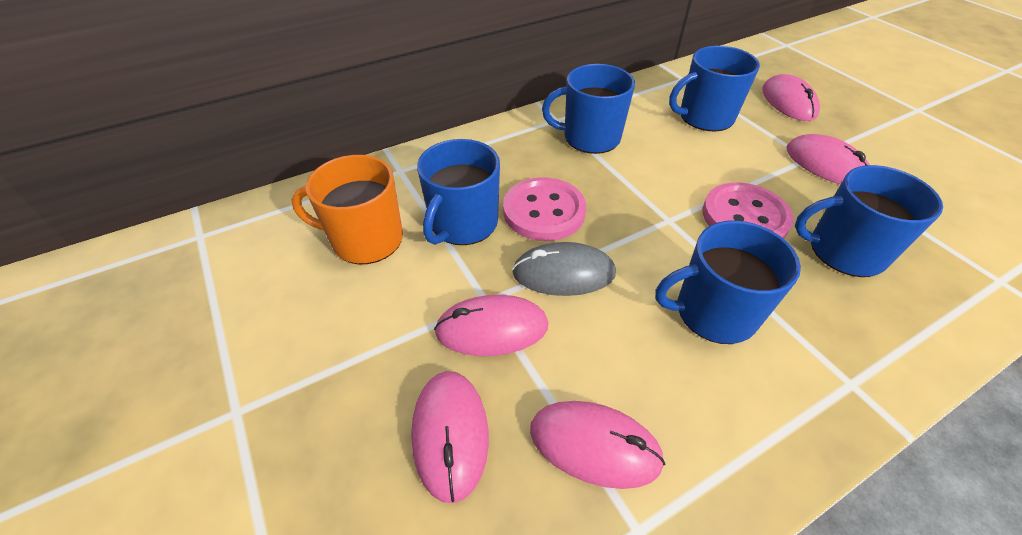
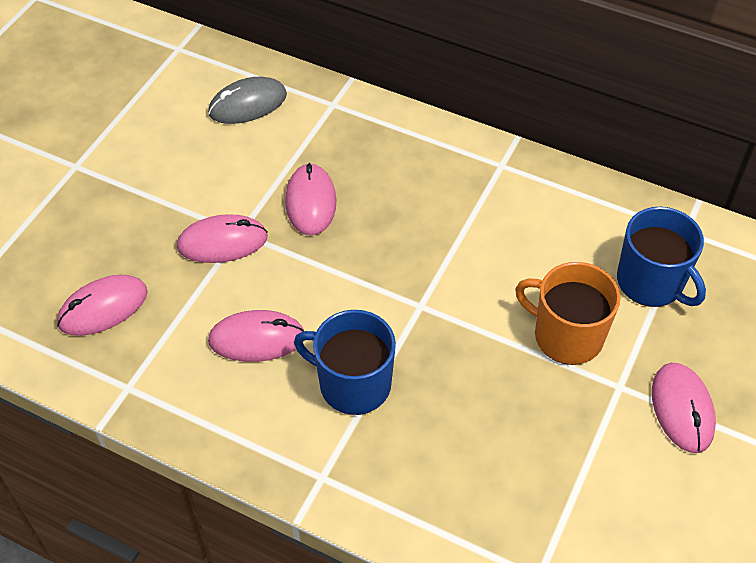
blue mug: 5 -> 2
pink button: 2 -> 0

